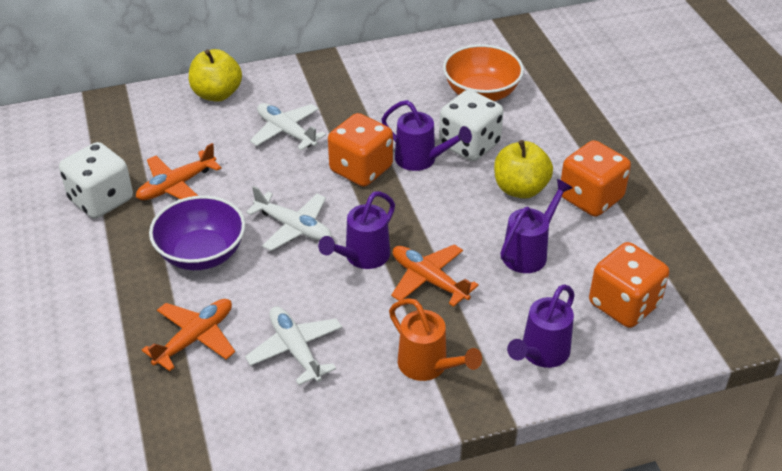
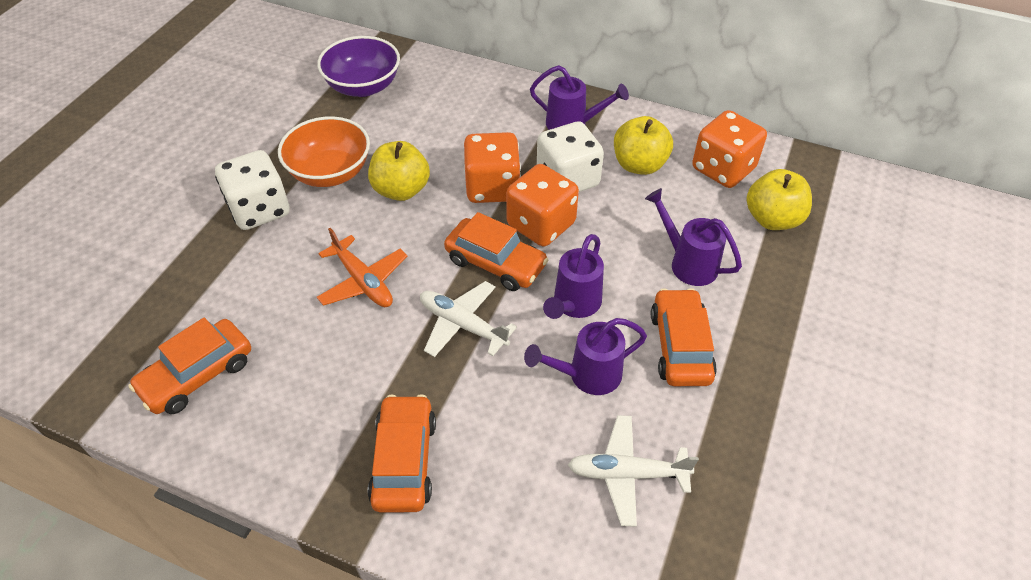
orange car: 0 -> 4
orange plane: 3 -> 1
orange watering can: 1 -> 0
white plane: 3 -> 2
yellow apple: 2 -> 3

